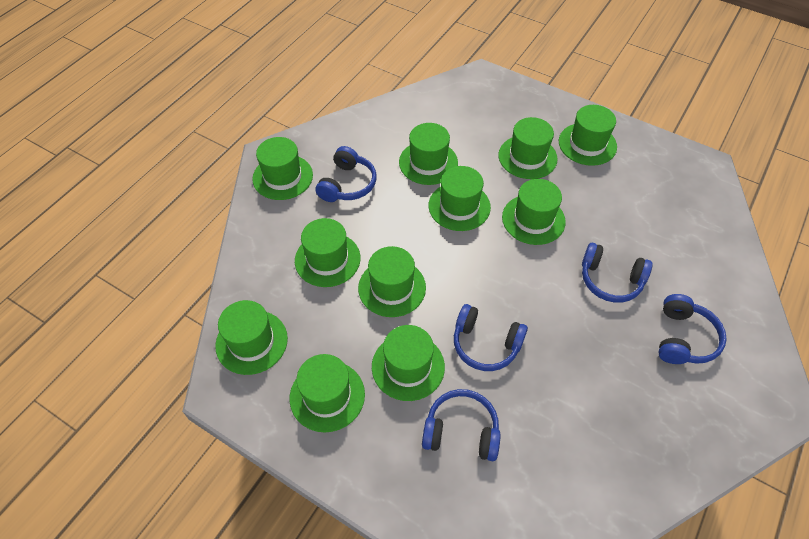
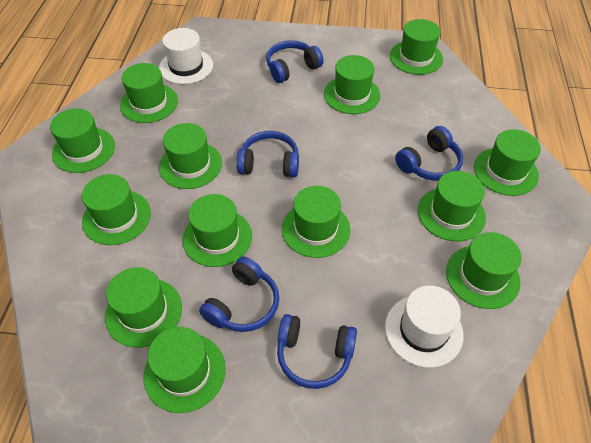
green hat: 11 -> 13
white hat: 0 -> 2

